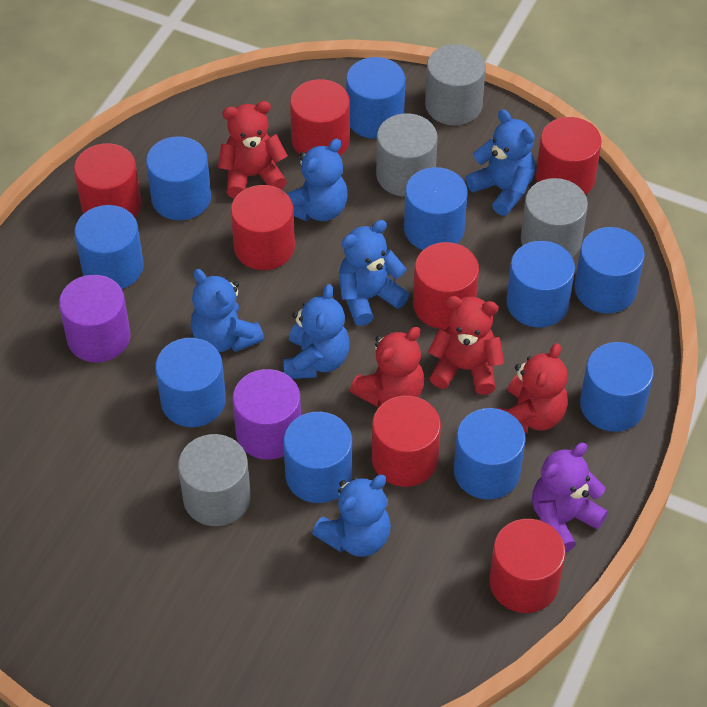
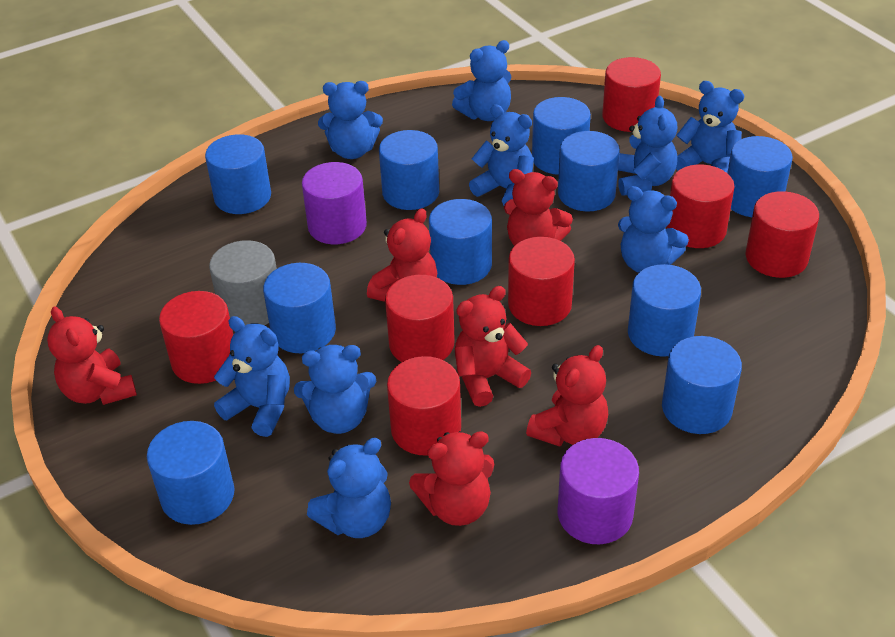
blue teddy bear: 6 -> 9
grey cylinder: 4 -> 1
purple teddy bear: 1 -> 0
red teddy bear: 4 -> 6

